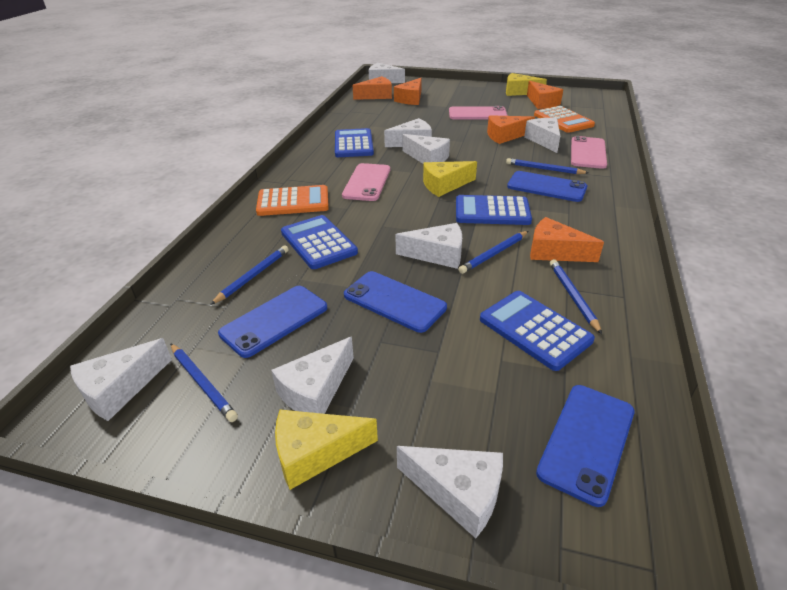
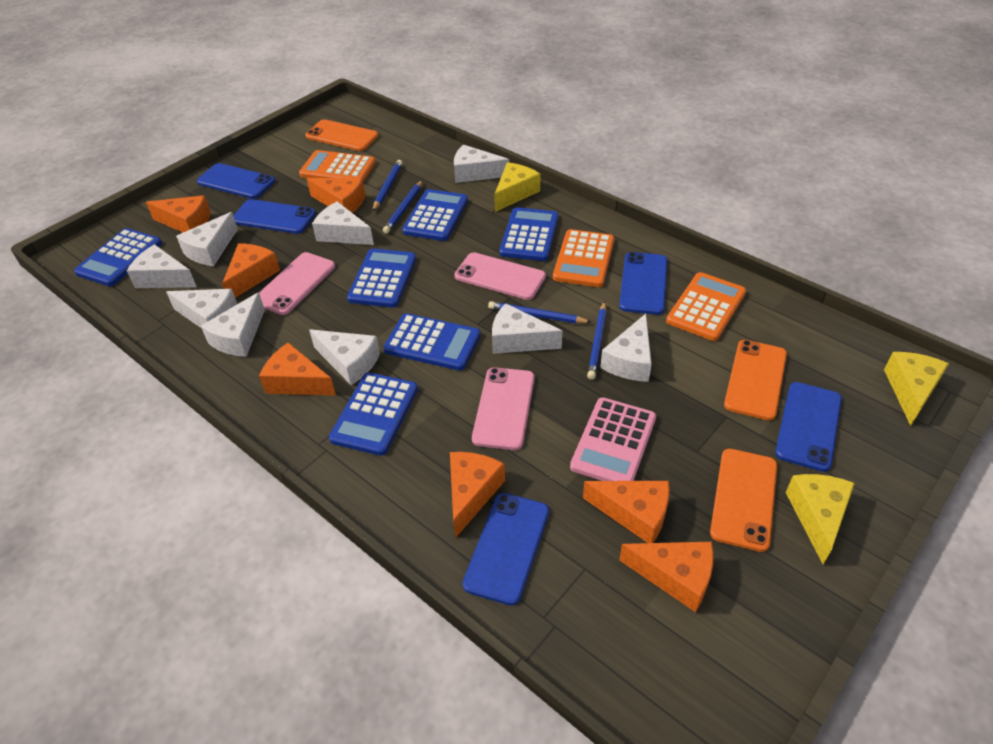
blue calculator: 4 -> 6
blue pencil: 5 -> 4
blue phone: 4 -> 5
orange calculator: 2 -> 3
orange cheese: 5 -> 7
orange phone: 0 -> 3
pink calculator: 0 -> 1
white cheese: 8 -> 9

